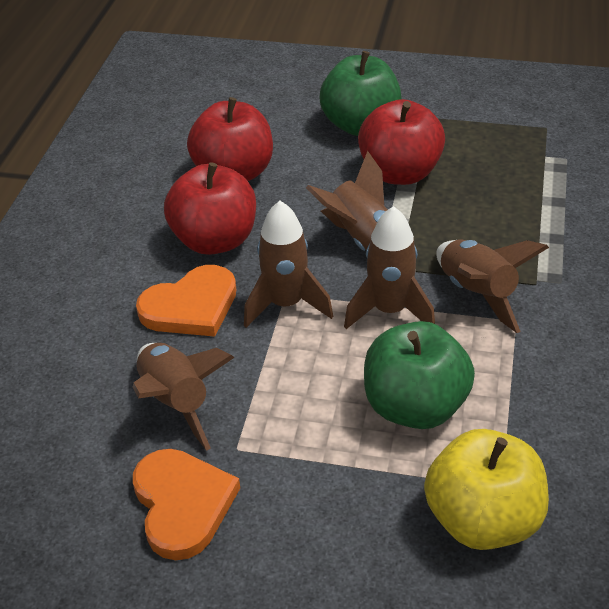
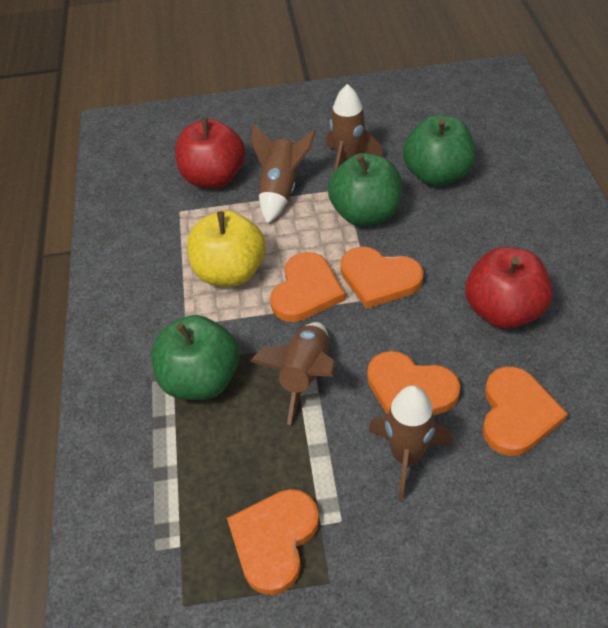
brown rocket: 5 -> 4
green apple: 2 -> 3
orange heart: 2 -> 5
red apple: 3 -> 2

